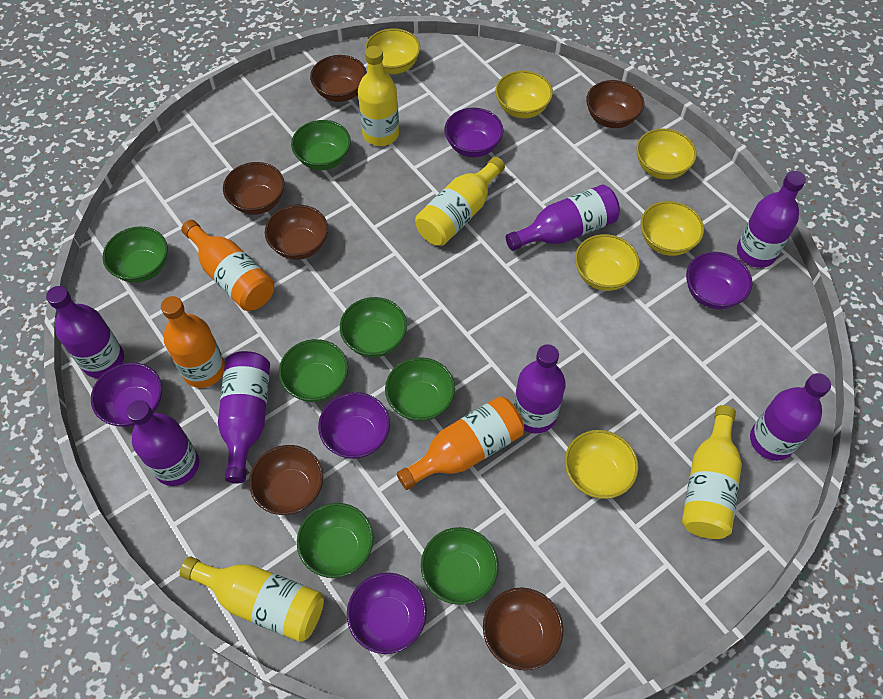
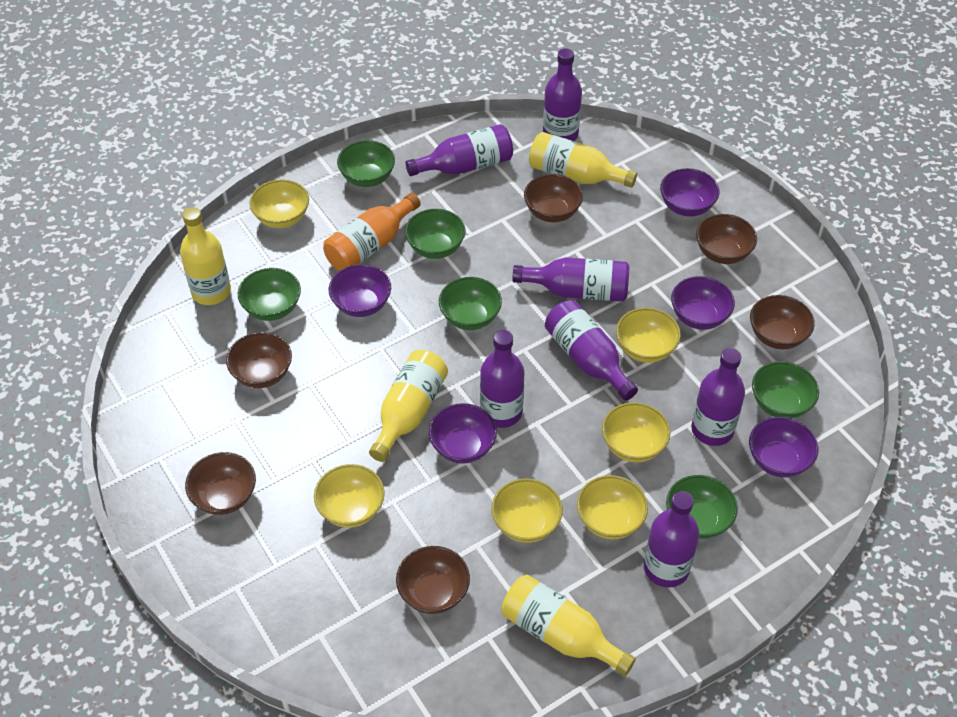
green bowl: 7 -> 6
orange bottle: 3 -> 1

